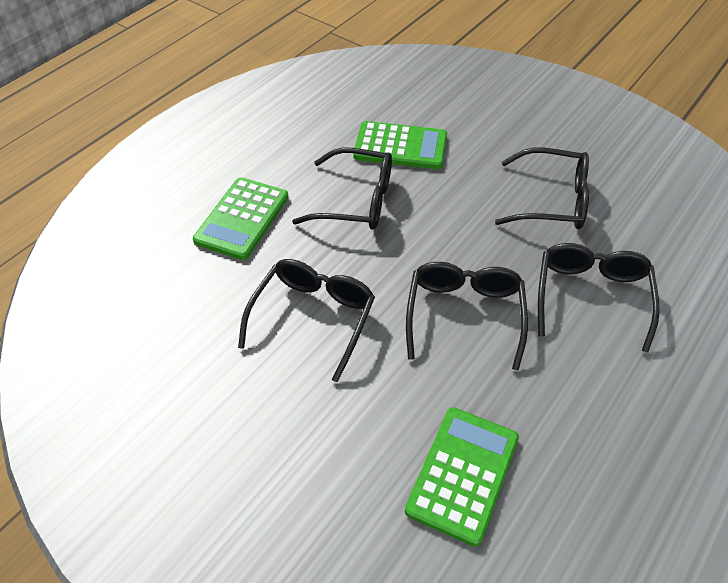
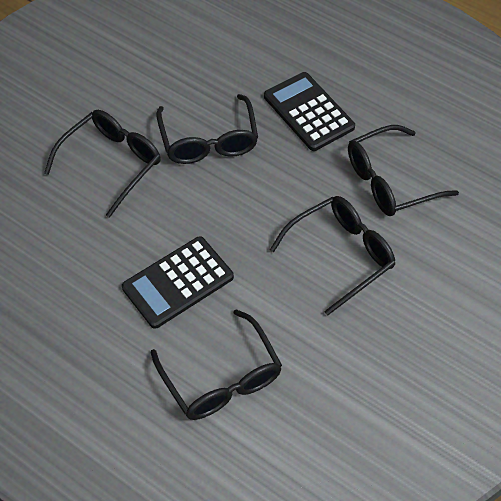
black calculator: 0 -> 2
green calculator: 3 -> 0

